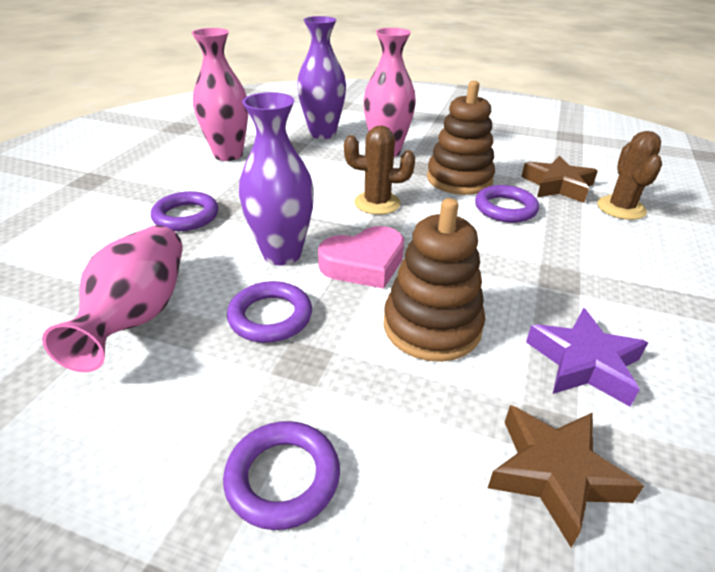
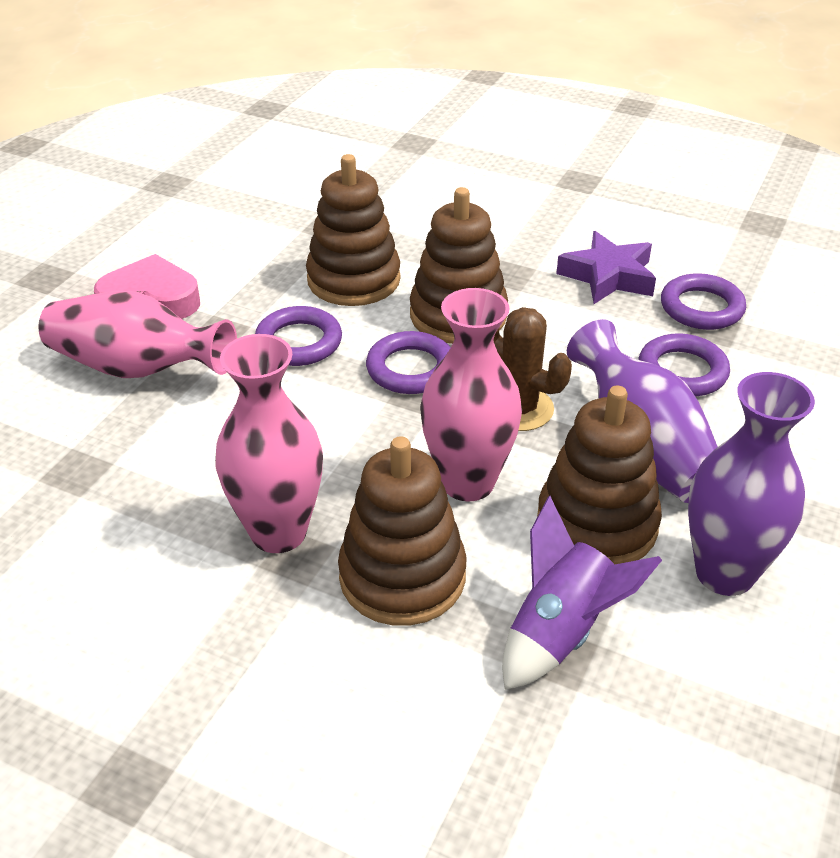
brown cactus: 2 -> 1
brown stacking toy: 2 -> 4
brown star: 2 -> 0
purple rocket: 0 -> 1

